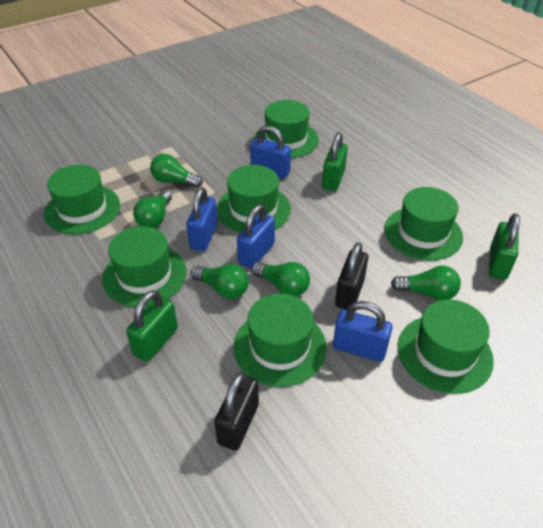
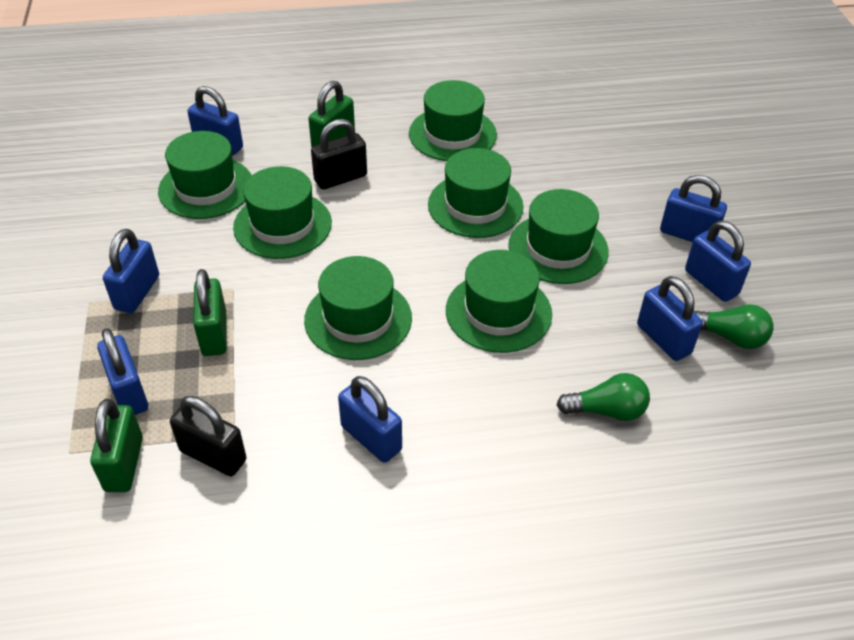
blue padlock: 4 -> 7
green light bulb: 5 -> 2

